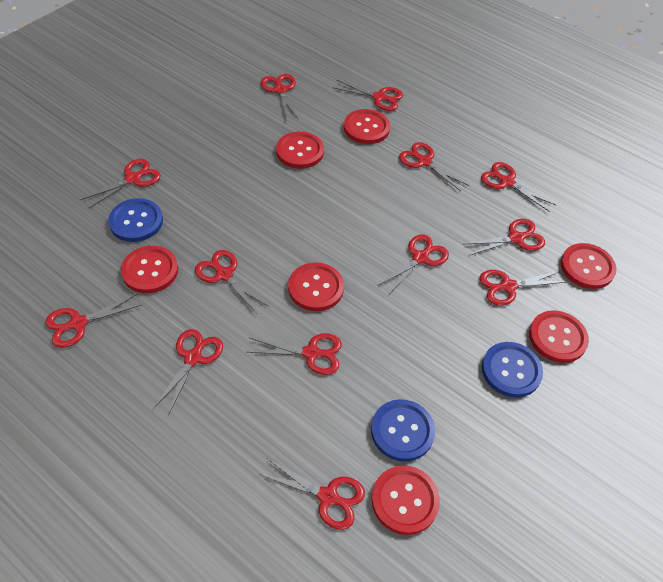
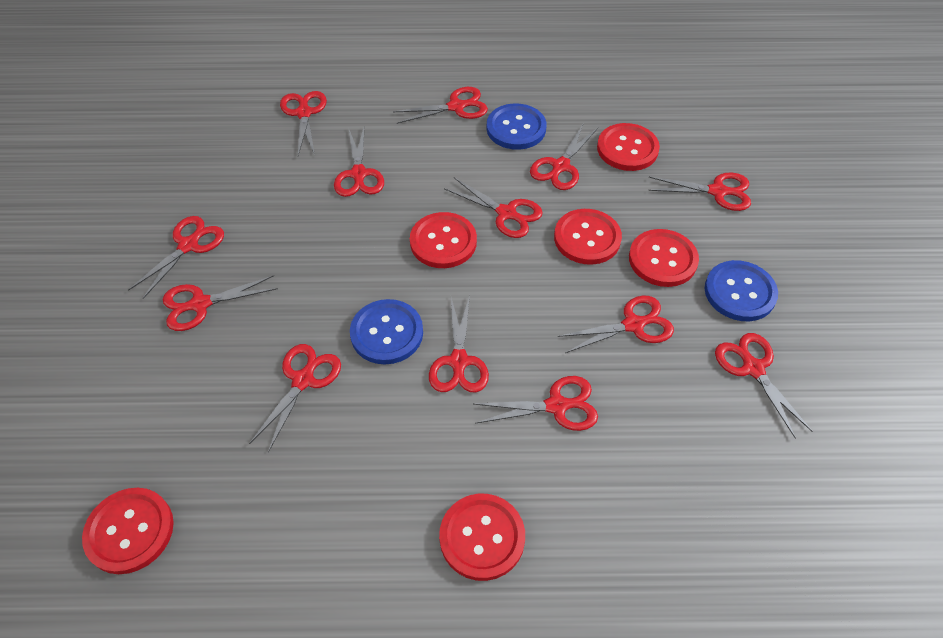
red button: 7 -> 6

